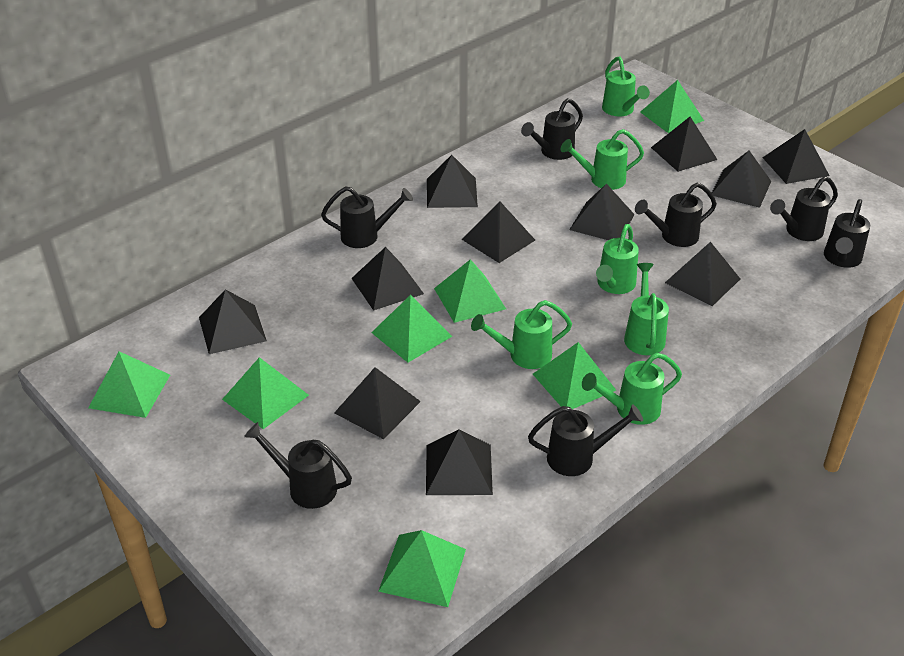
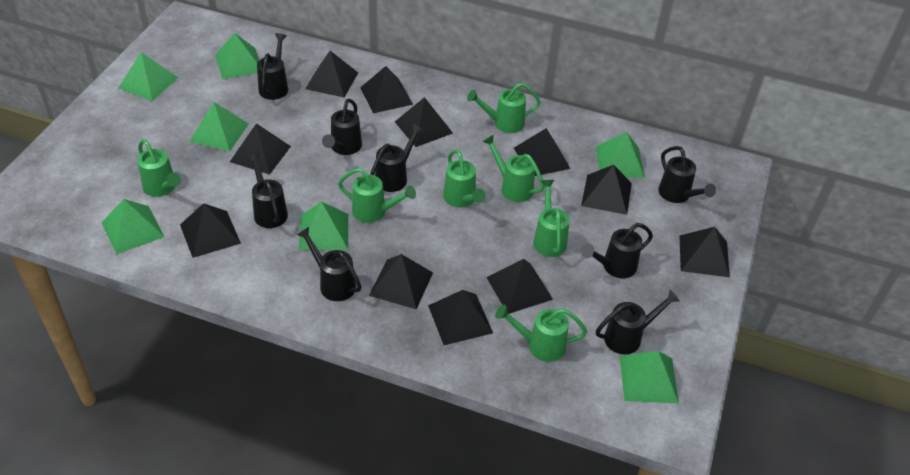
black watering can: 7 -> 8
green watering can: 6 -> 7

